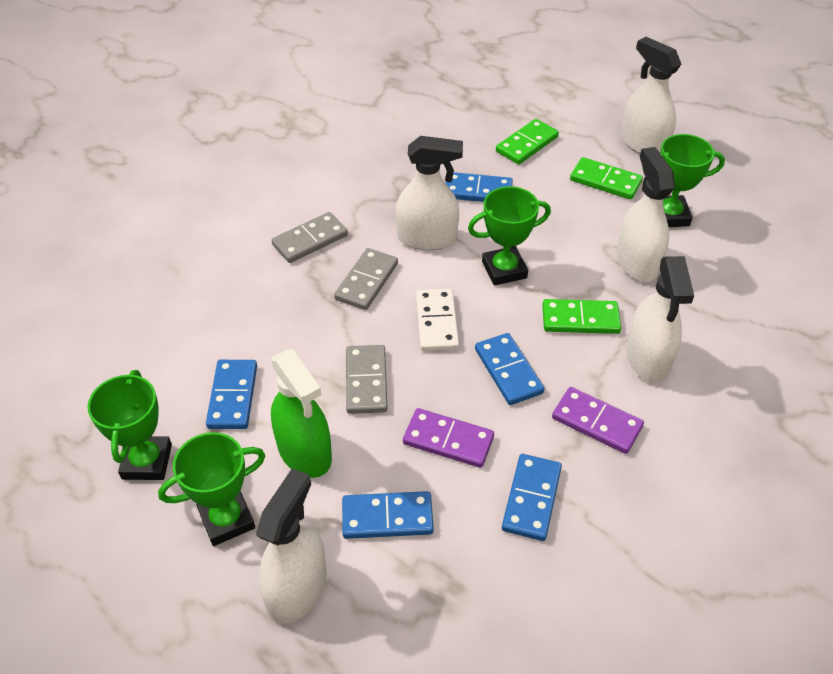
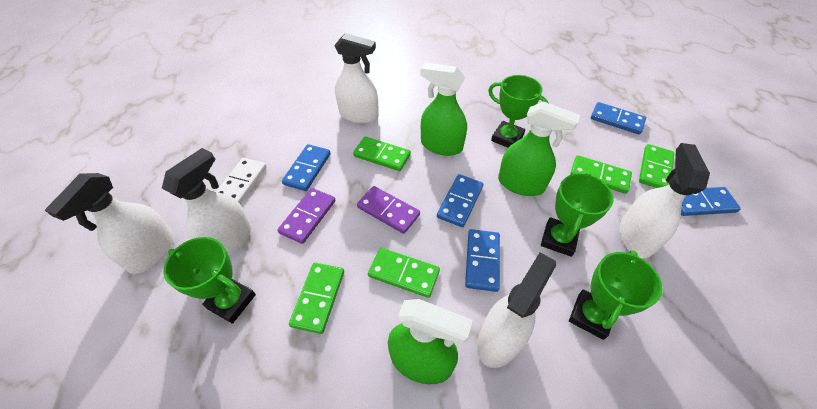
green domino: 3 -> 5
green spray bottle: 1 -> 3
grey domino: 3 -> 0

